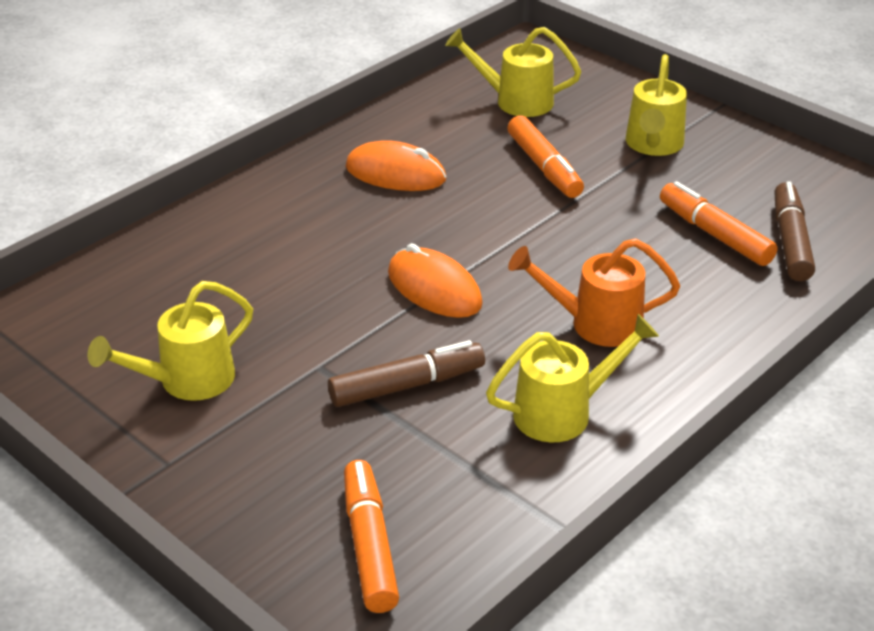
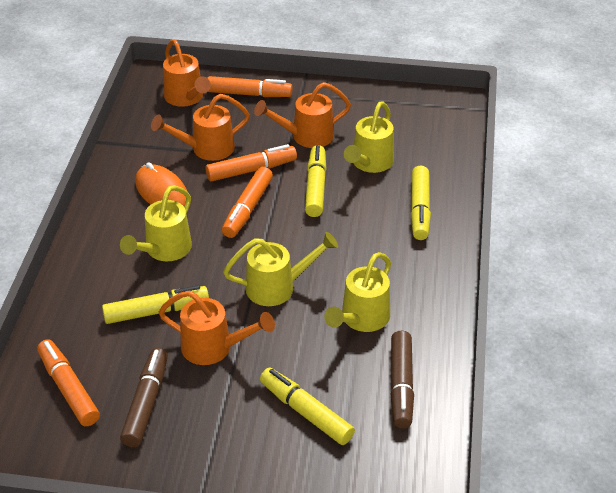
orange marker: 3 -> 4
orange mouse: 2 -> 1
orange watering can: 1 -> 4
yellow marker: 0 -> 4

